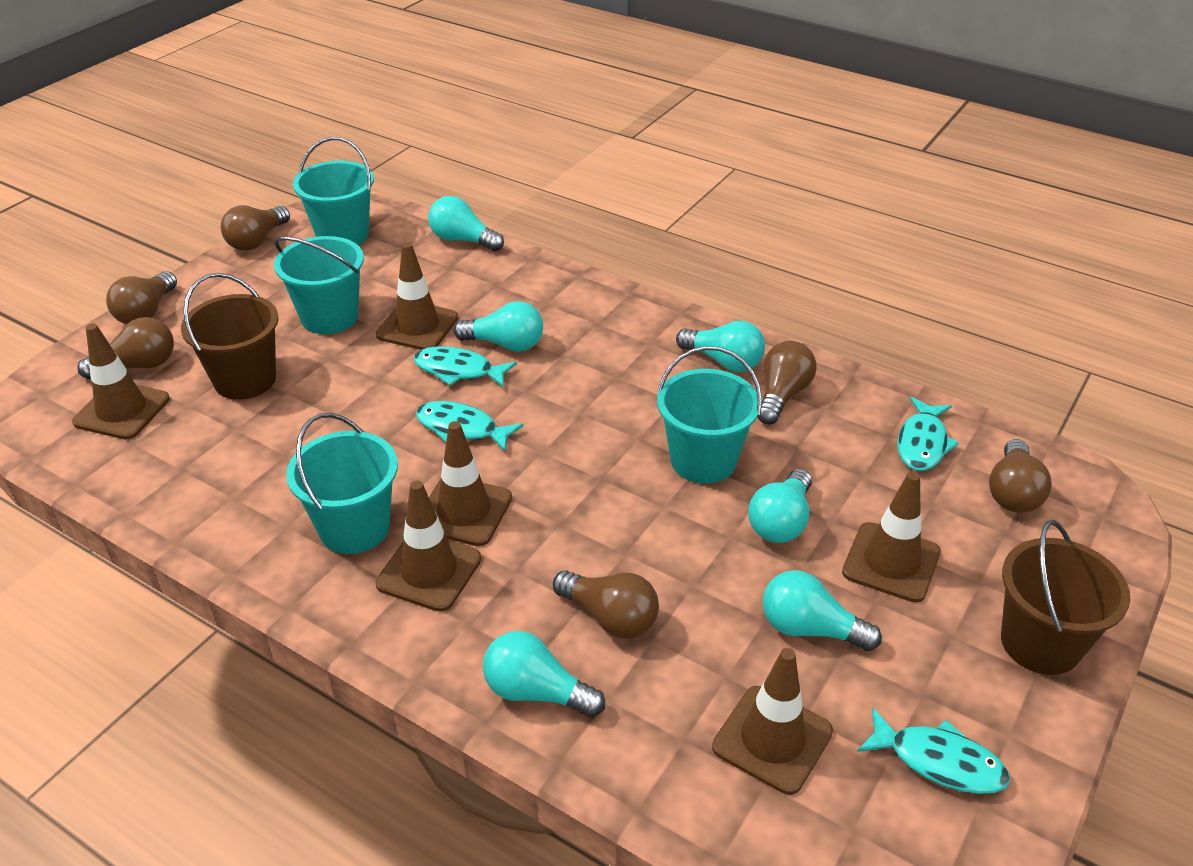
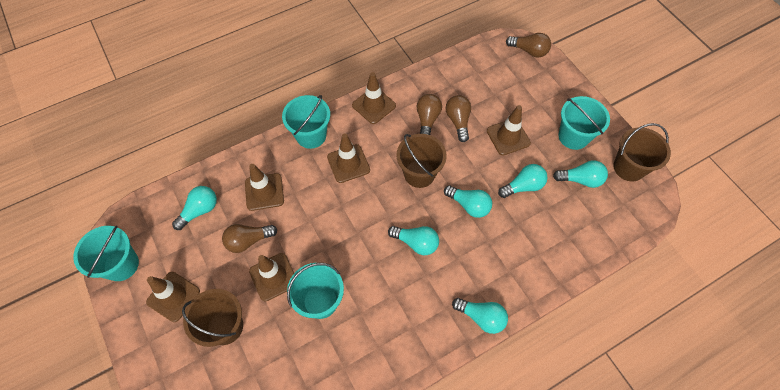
brown bucket: 2 -> 3
brown light bulb: 6 -> 4
turquoise fish: 4 -> 0

